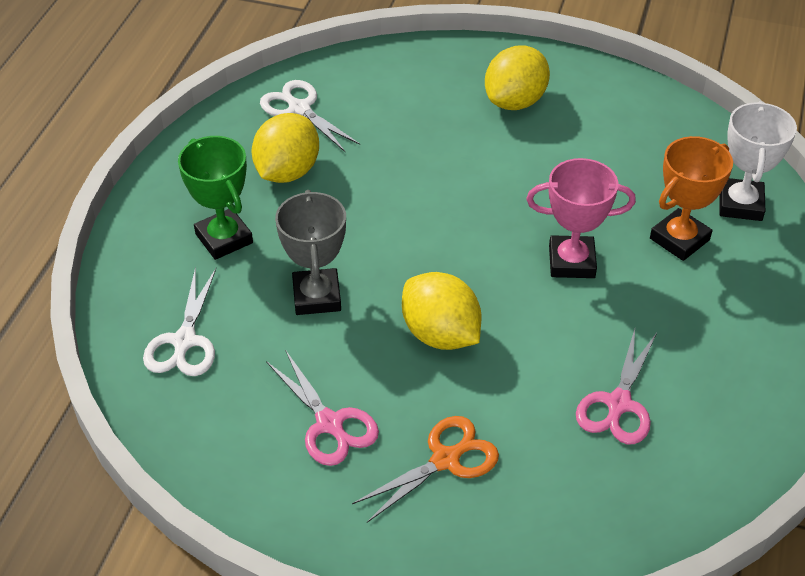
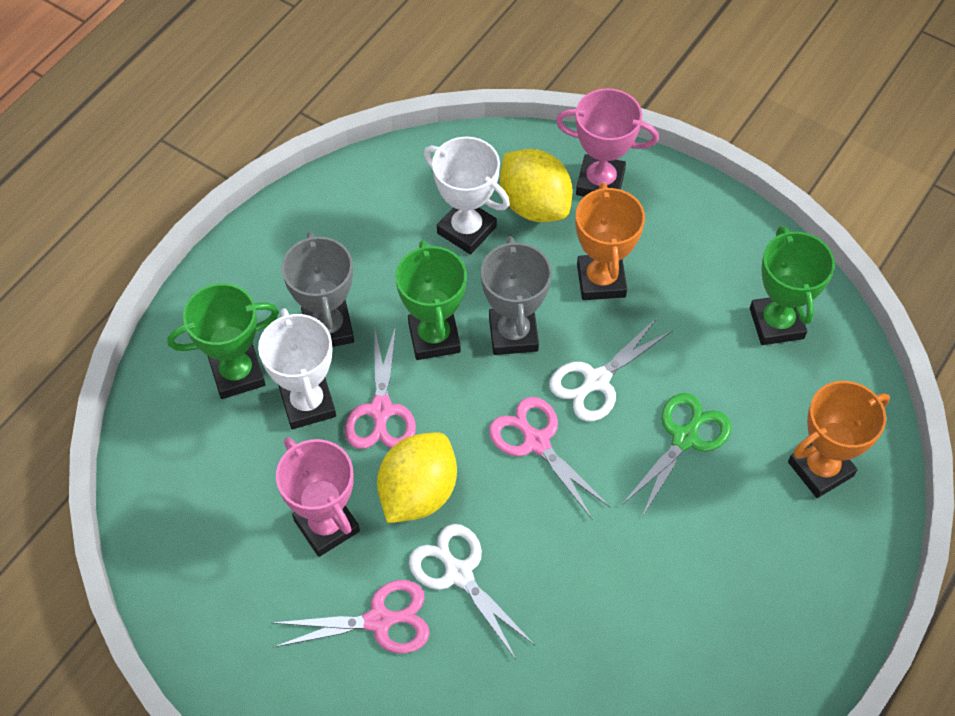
green scissors: 0 -> 1
green trophy: 1 -> 3
grey trophy: 1 -> 2
orange scissors: 1 -> 0
orange trophy: 1 -> 2
pink scissors: 2 -> 3
pink trophy: 1 -> 2
white trophy: 1 -> 2
yellow lemon: 3 -> 2

